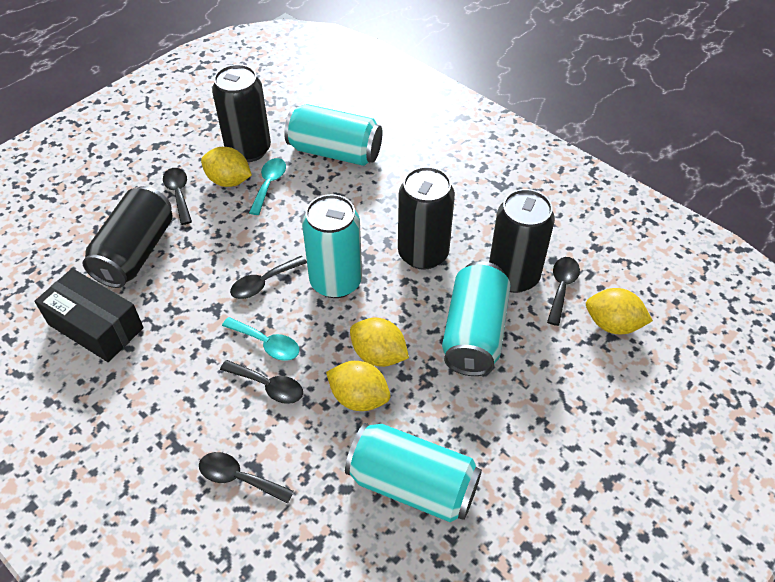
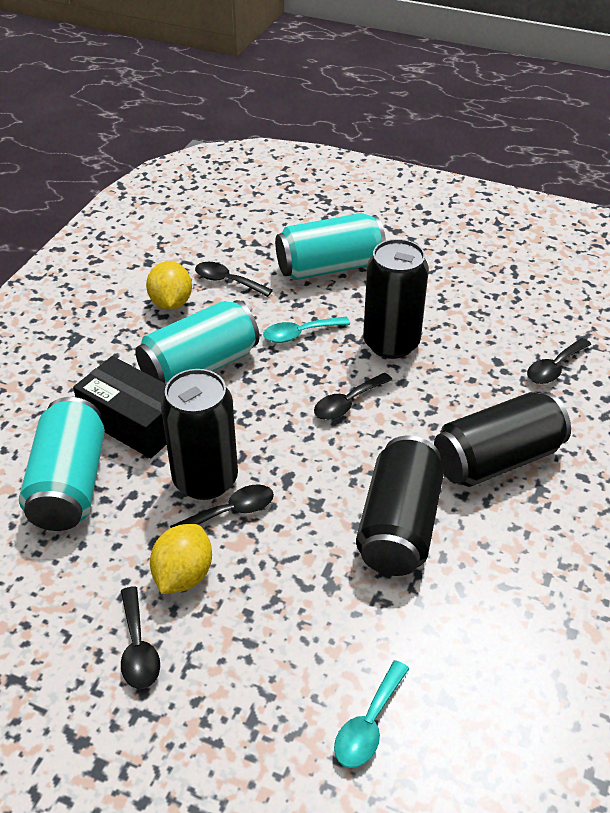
turquoise can: 4 -> 3
yellow lemon: 4 -> 2

